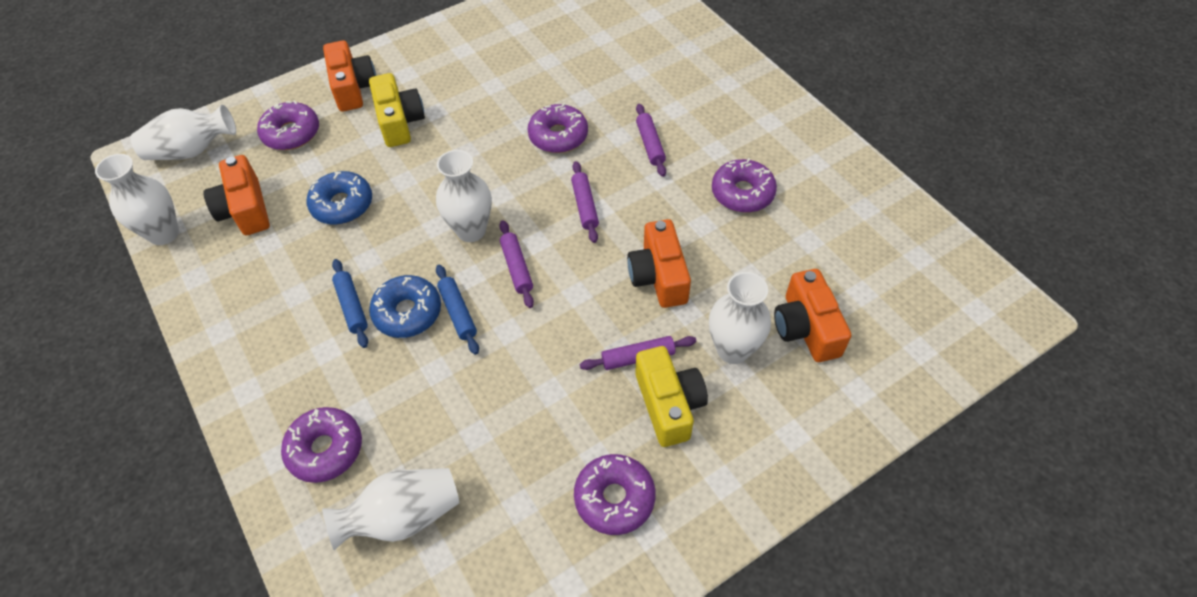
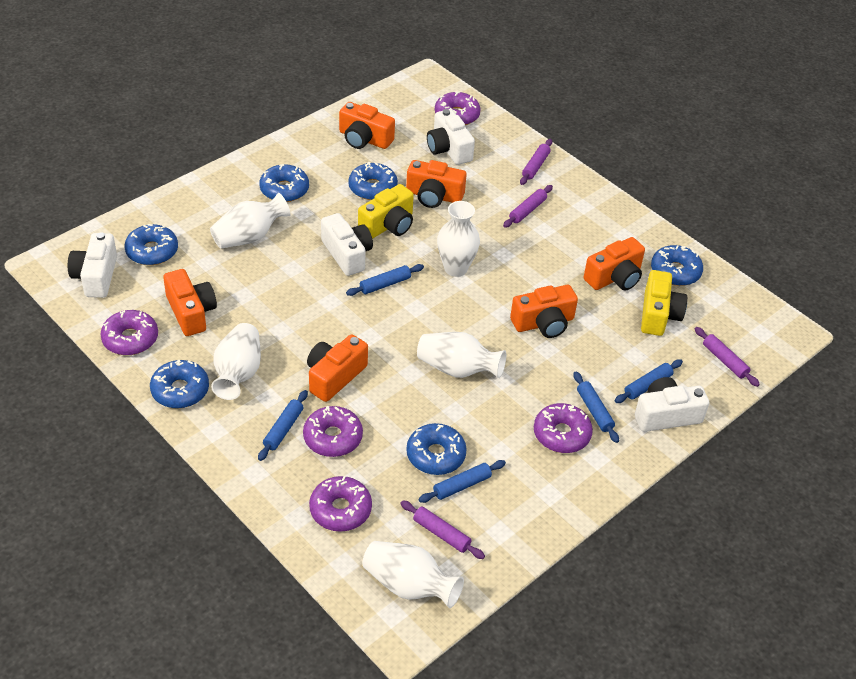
blue donut: 2 -> 6
blue rolling pin: 2 -> 5
orange camera: 4 -> 6
white camera: 0 -> 4

